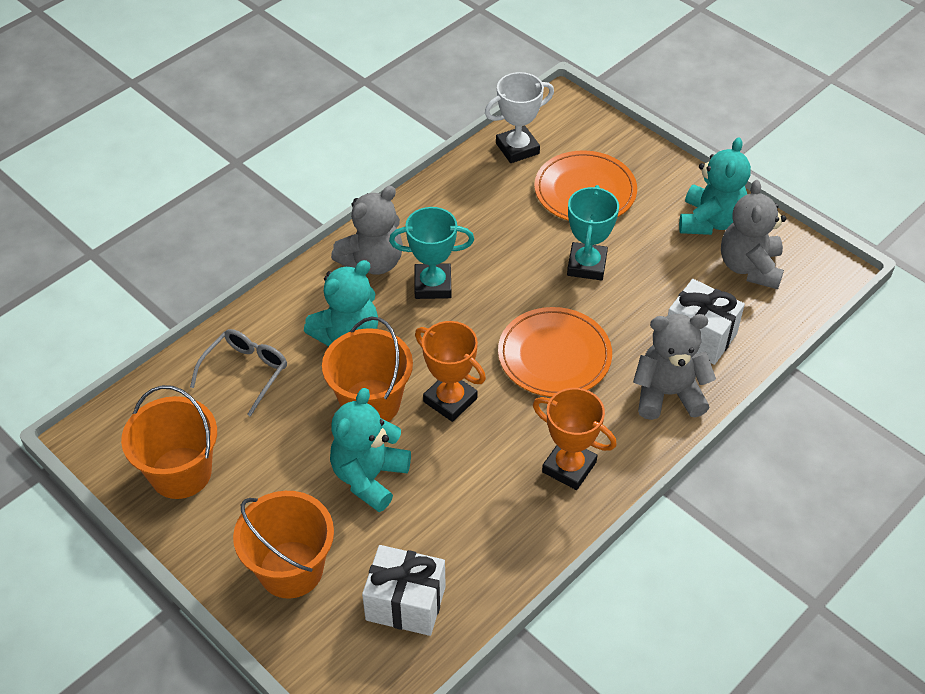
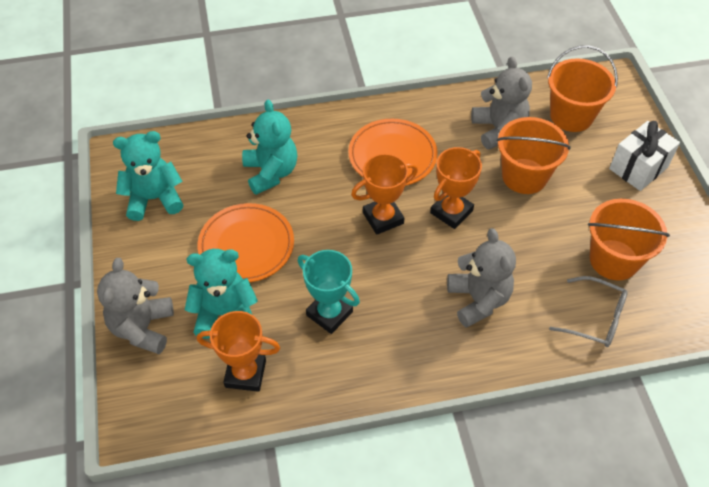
orange trophy: 2 -> 3
turquoise trophy: 2 -> 1
white gift: 2 -> 1
white trophy: 1 -> 0

